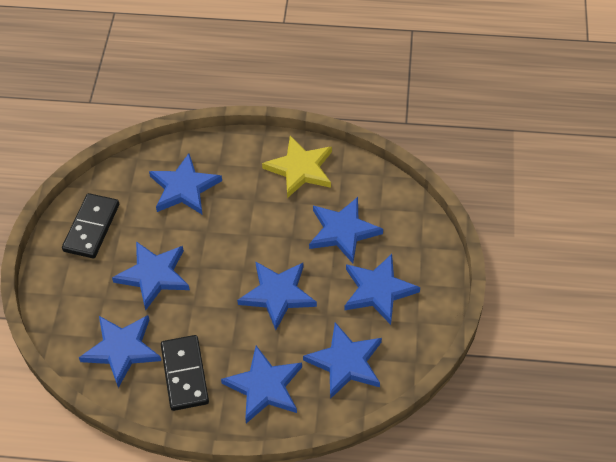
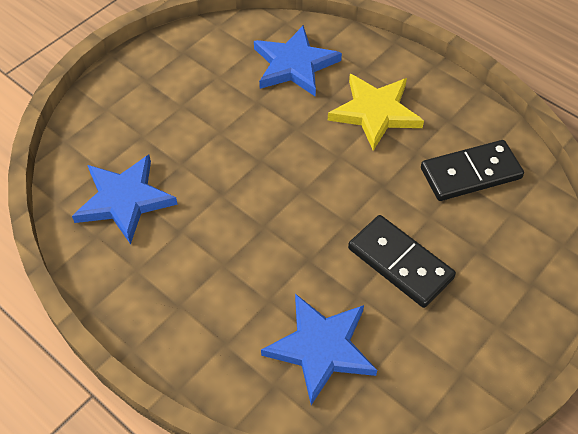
blue star: 8 -> 3

